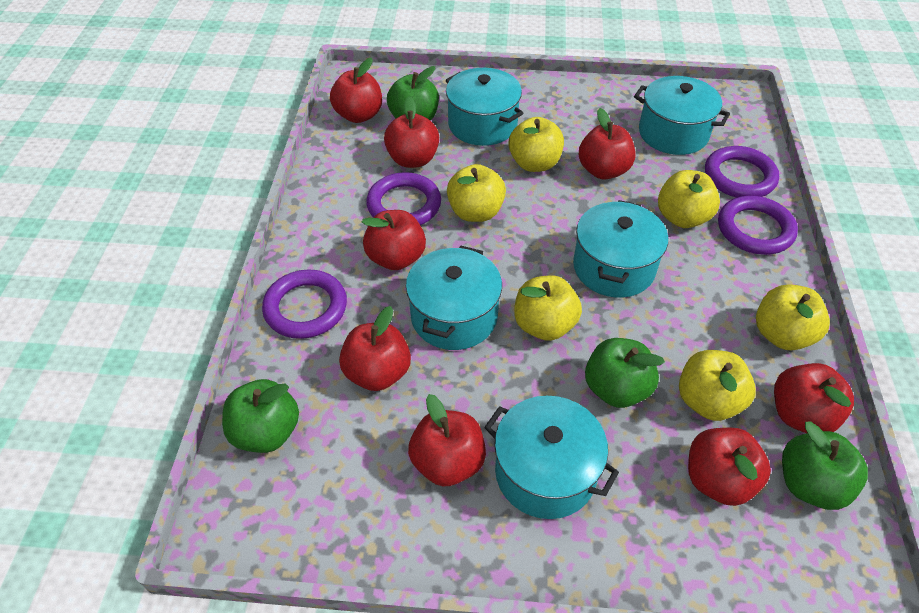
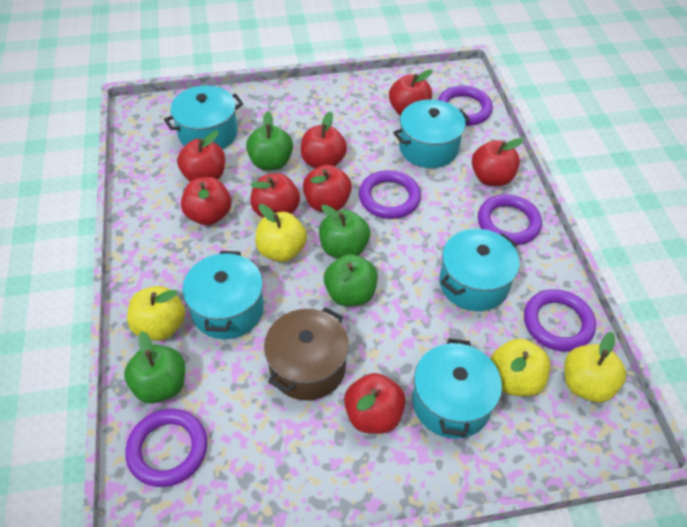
brown pot: 0 -> 1
purple ring: 4 -> 5
yellow apple: 6 -> 4

